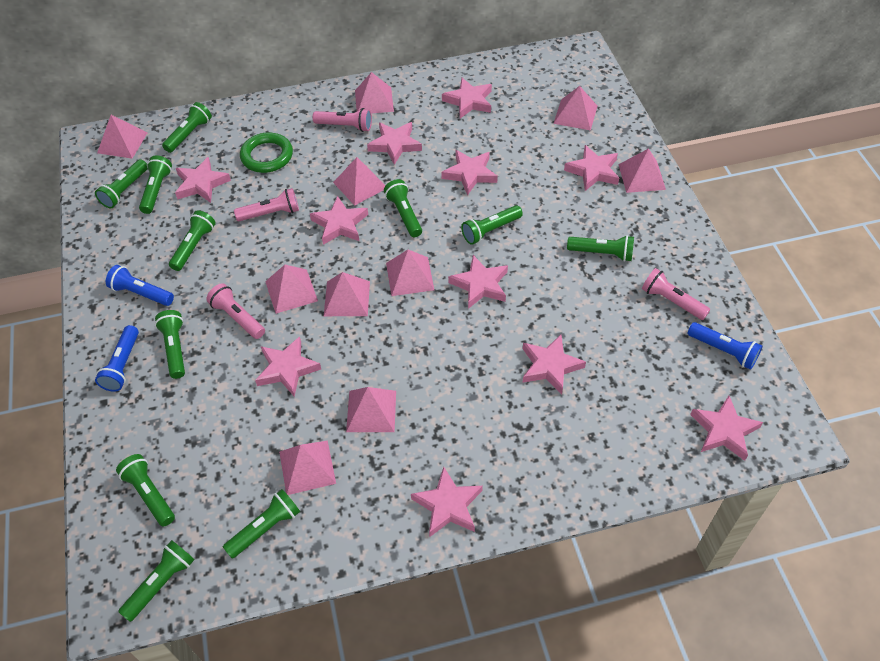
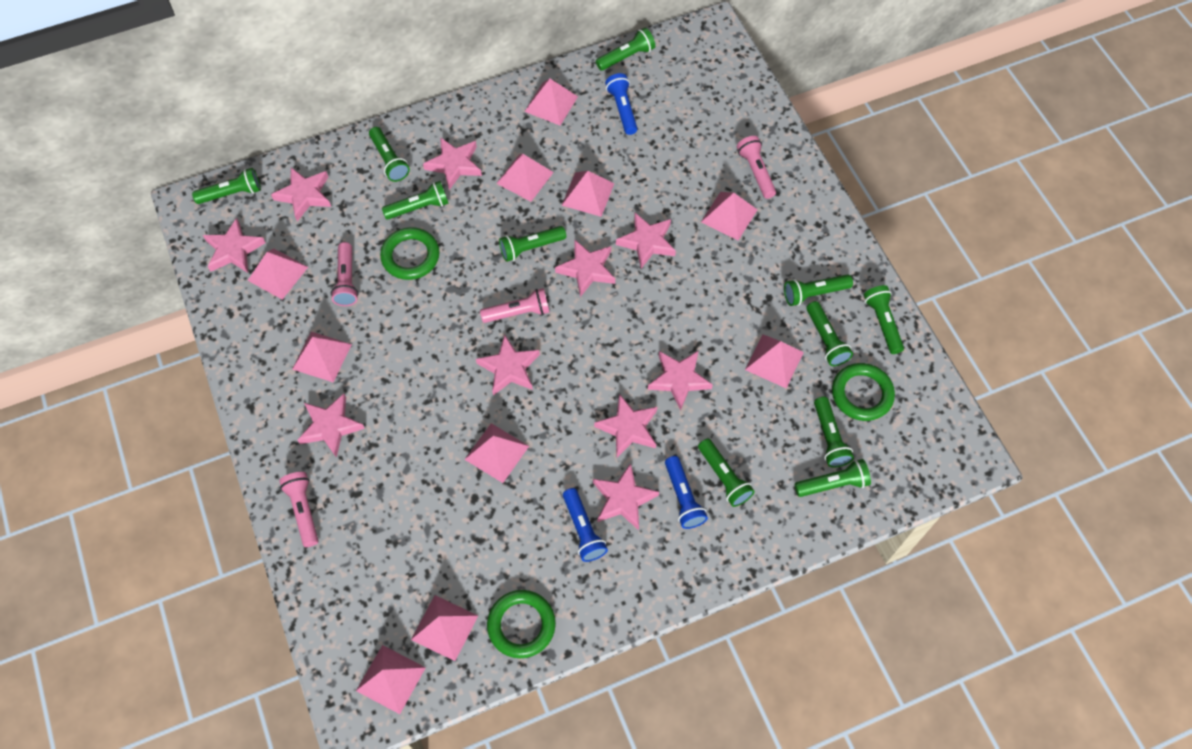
green ring: 1 -> 3
pink star: 11 -> 10

